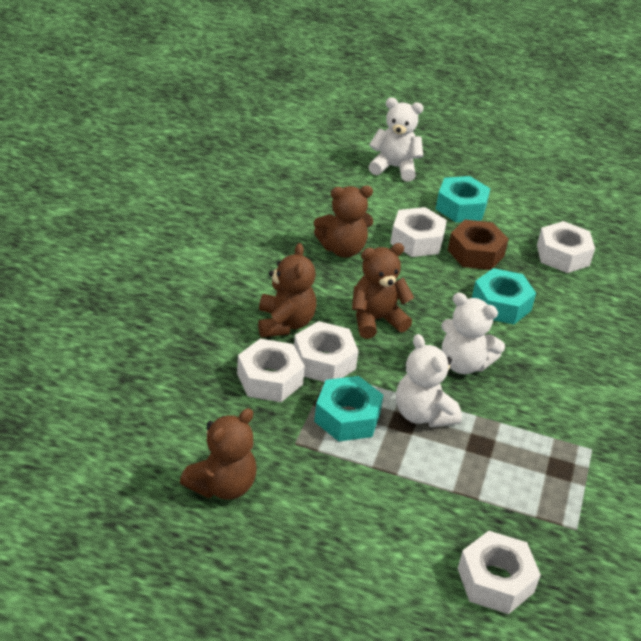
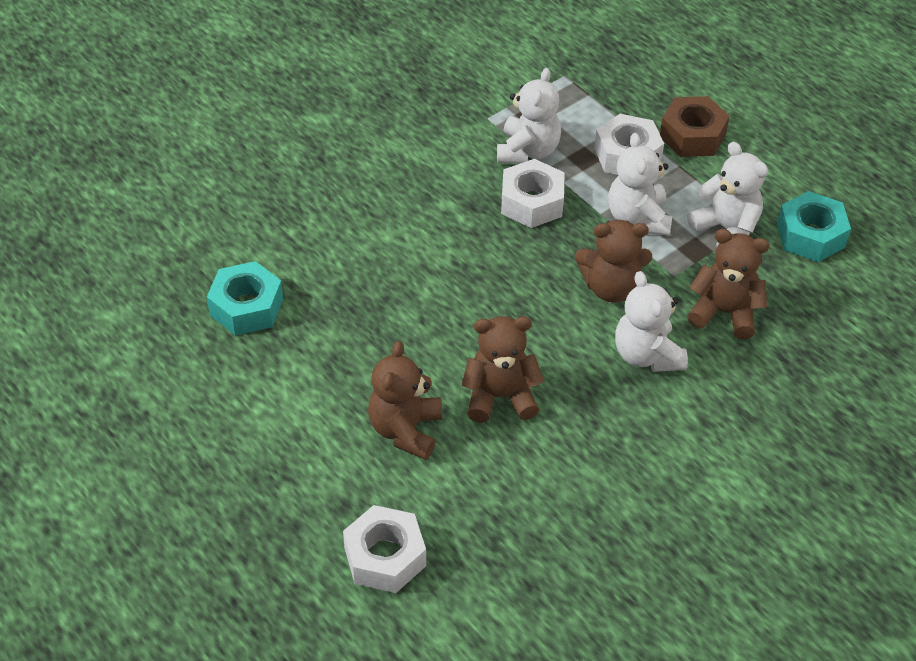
turquoise nut: 3 -> 2
white nut: 5 -> 3
white teddy bear: 3 -> 4

